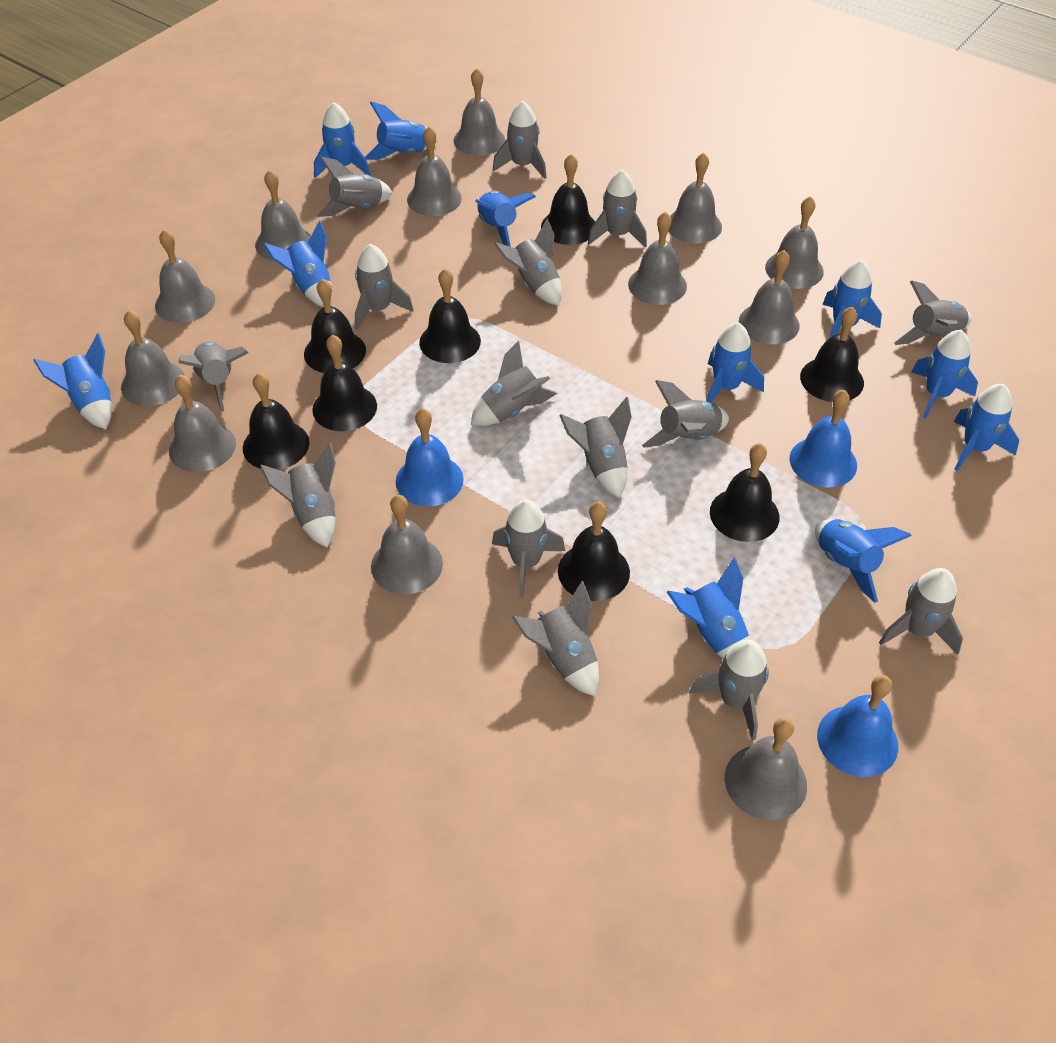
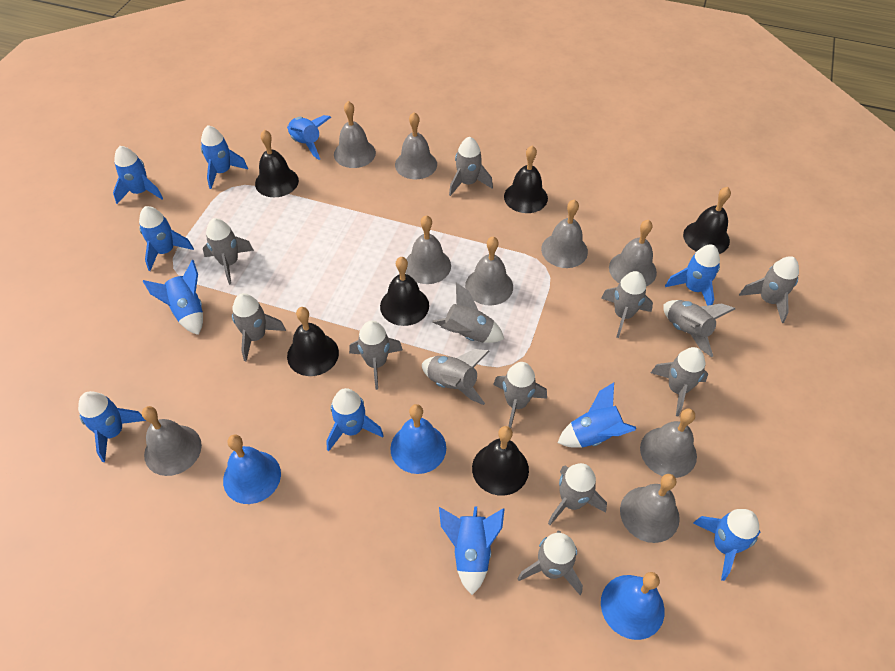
black bell: 8 -> 6
grey bell: 12 -> 9
grey rocket: 15 -> 13

